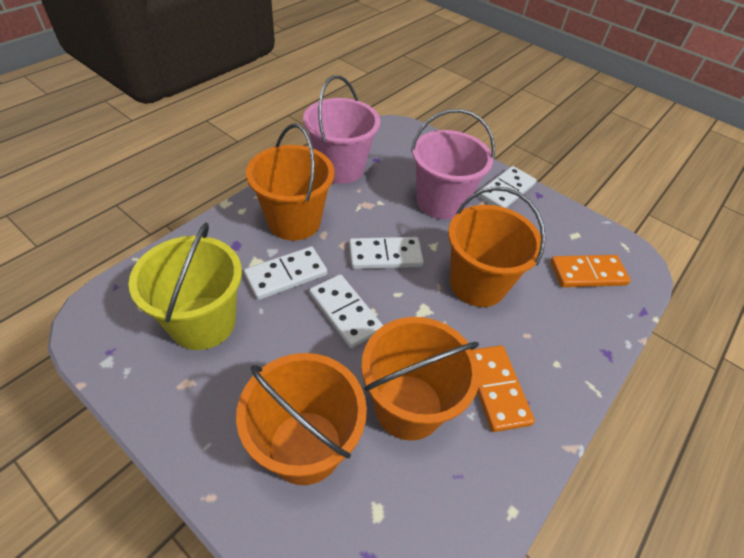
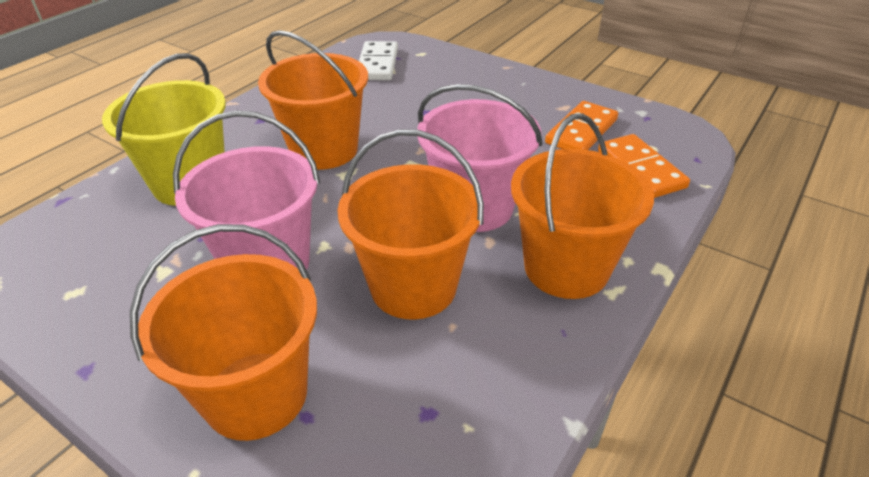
white domino: 4 -> 1

